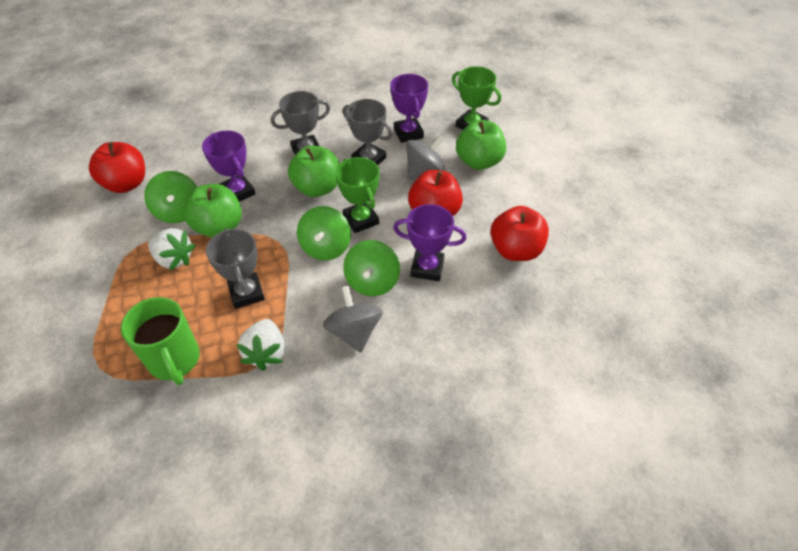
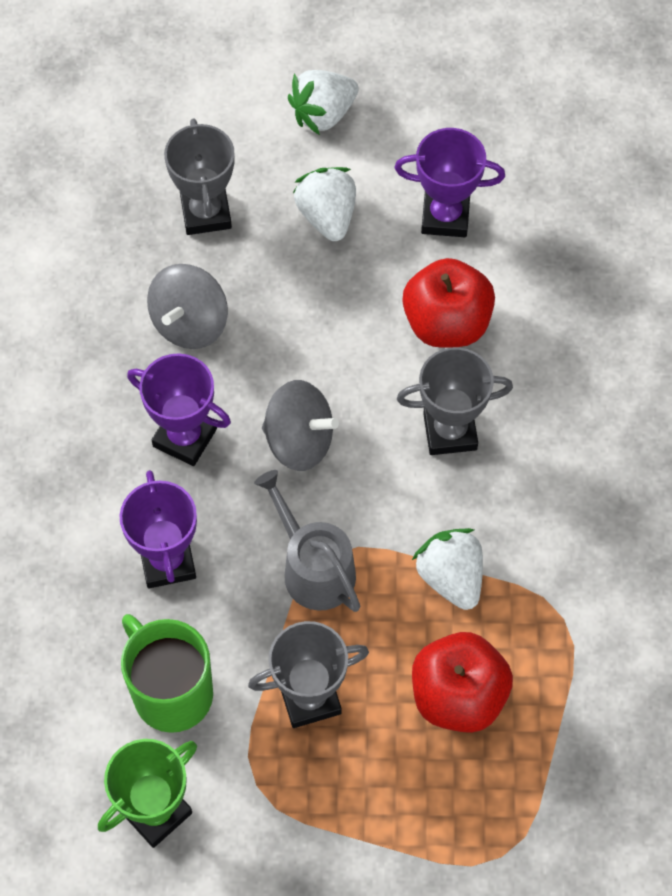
green apple: 3 -> 0
green spinning top: 3 -> 0
green trophy: 2 -> 1
grey watering can: 0 -> 1
red apple: 3 -> 2
white strawberry: 2 -> 3

